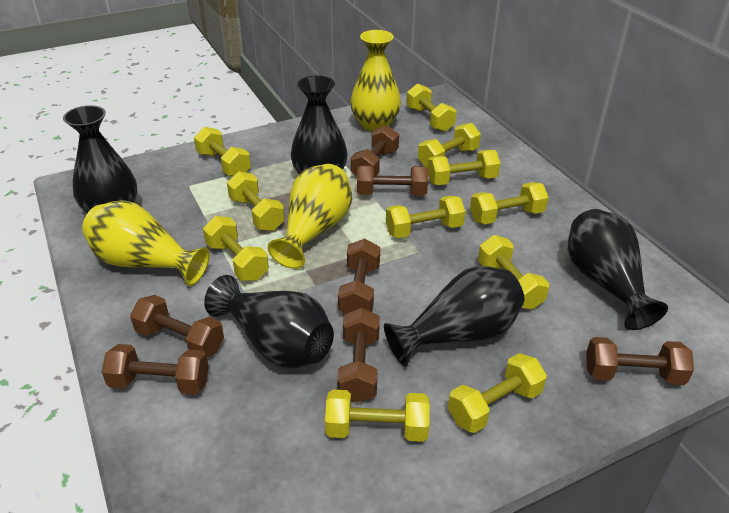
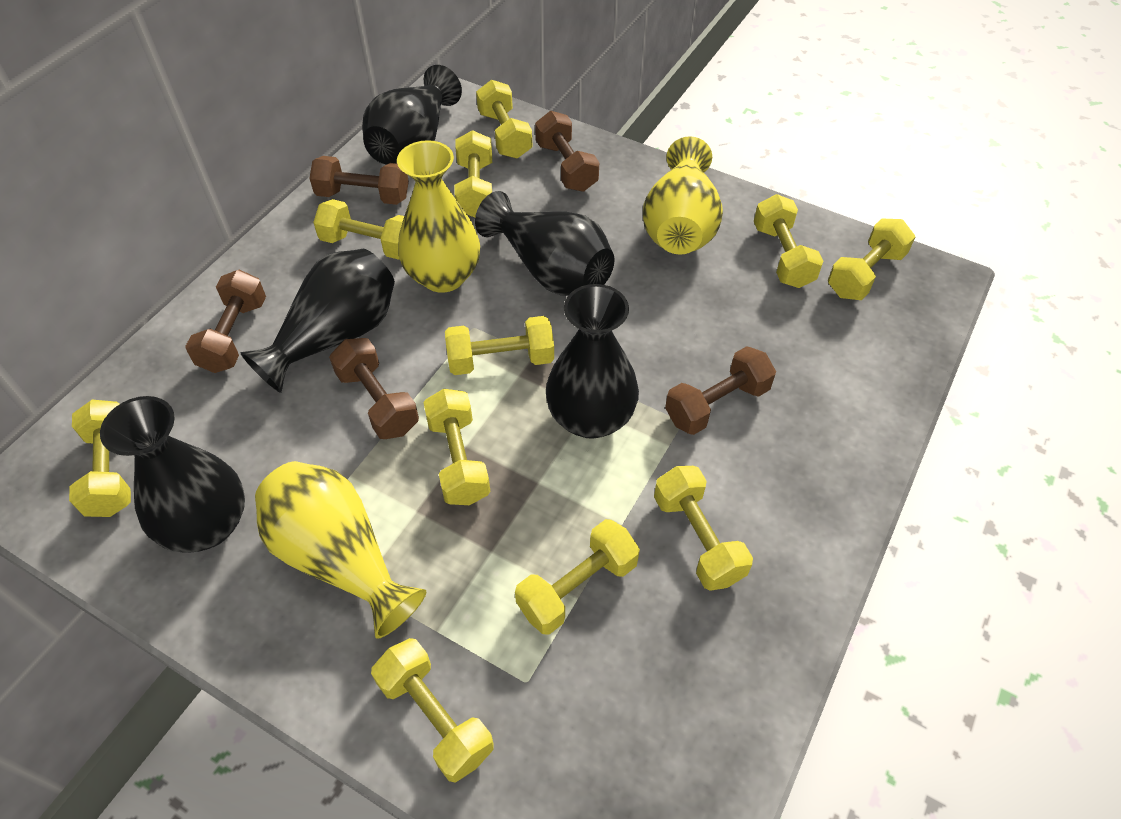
brown dumbbell: 7 -> 5

